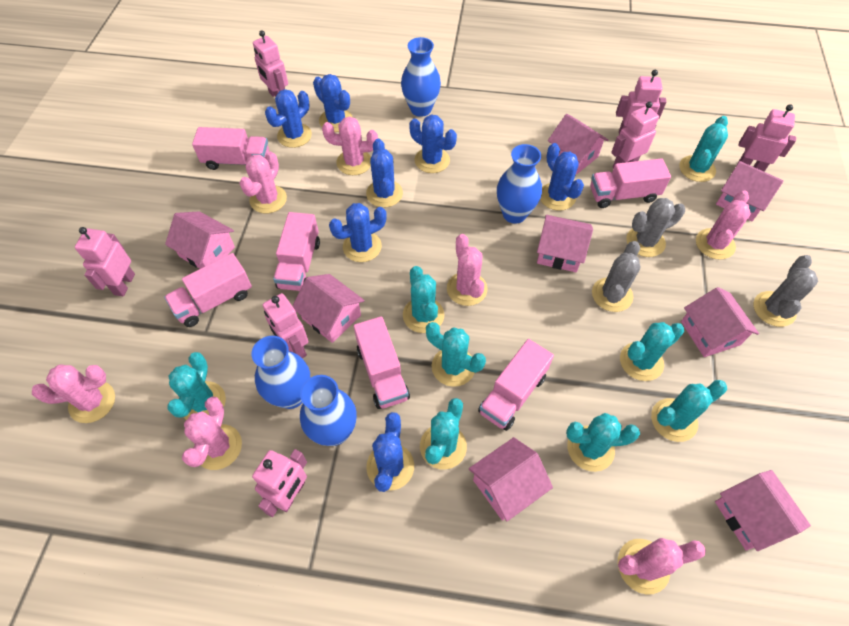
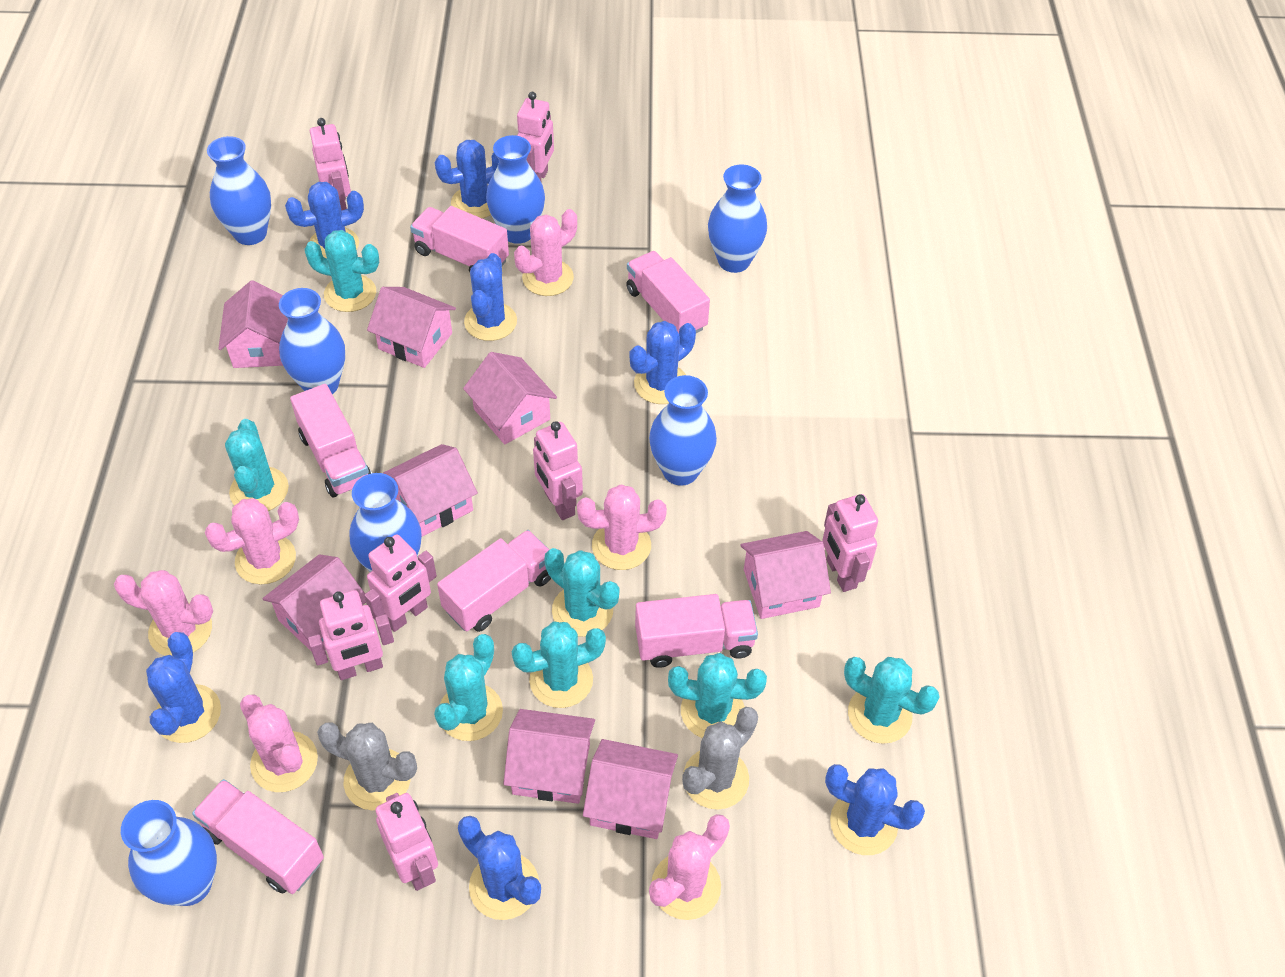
blue vase: 4 -> 7
grey cactus: 3 -> 2
pink cactus: 7 -> 6
turquoise cactus: 8 -> 7

